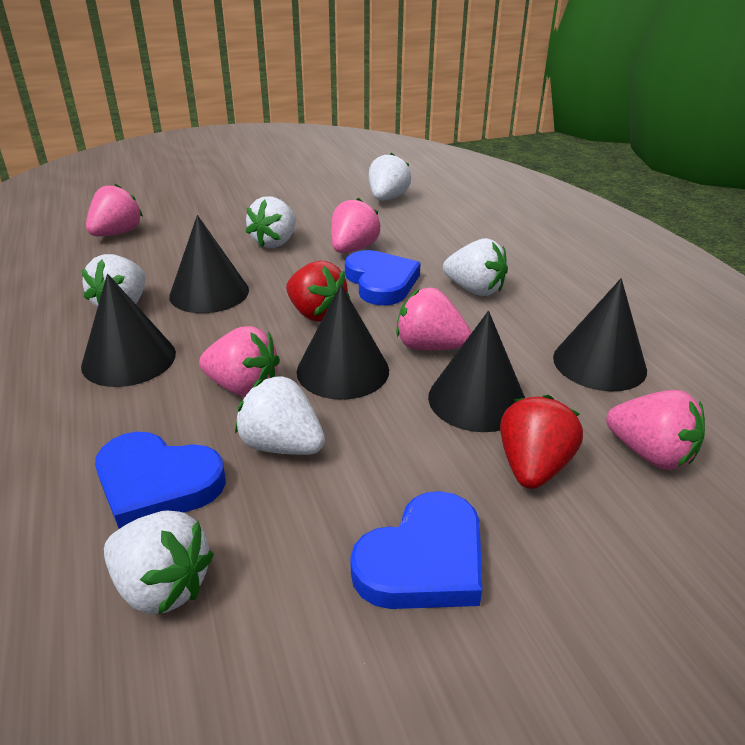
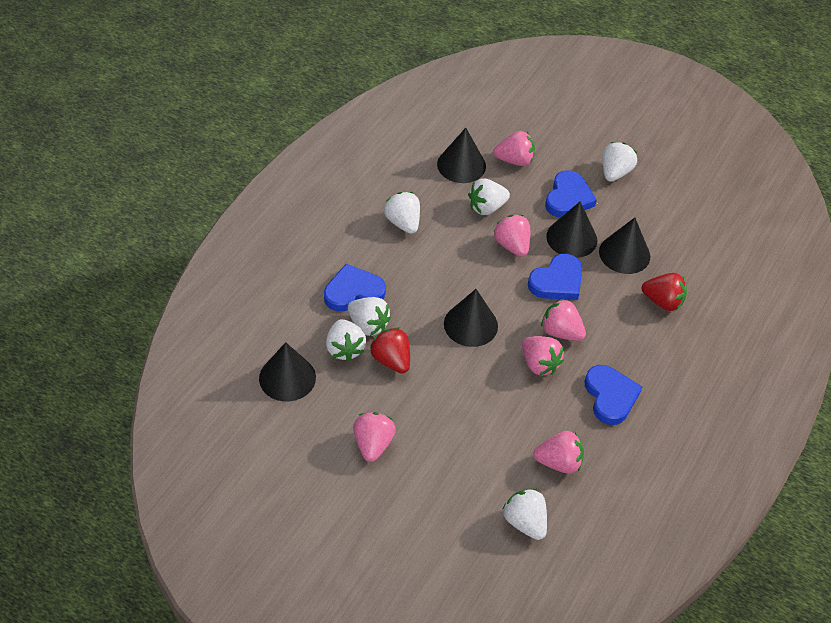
blue heart: 3 -> 4
pink strawberry: 5 -> 6

